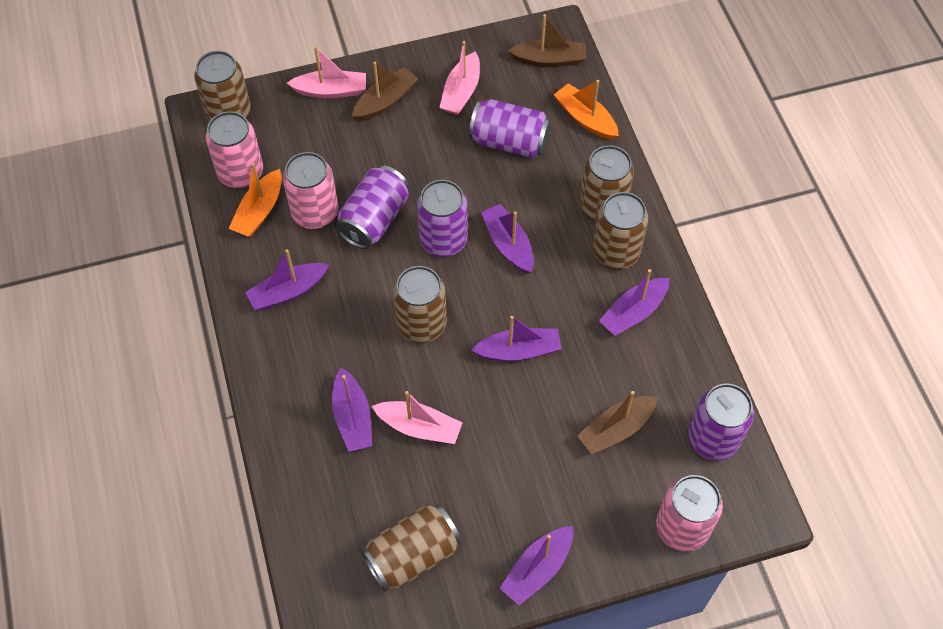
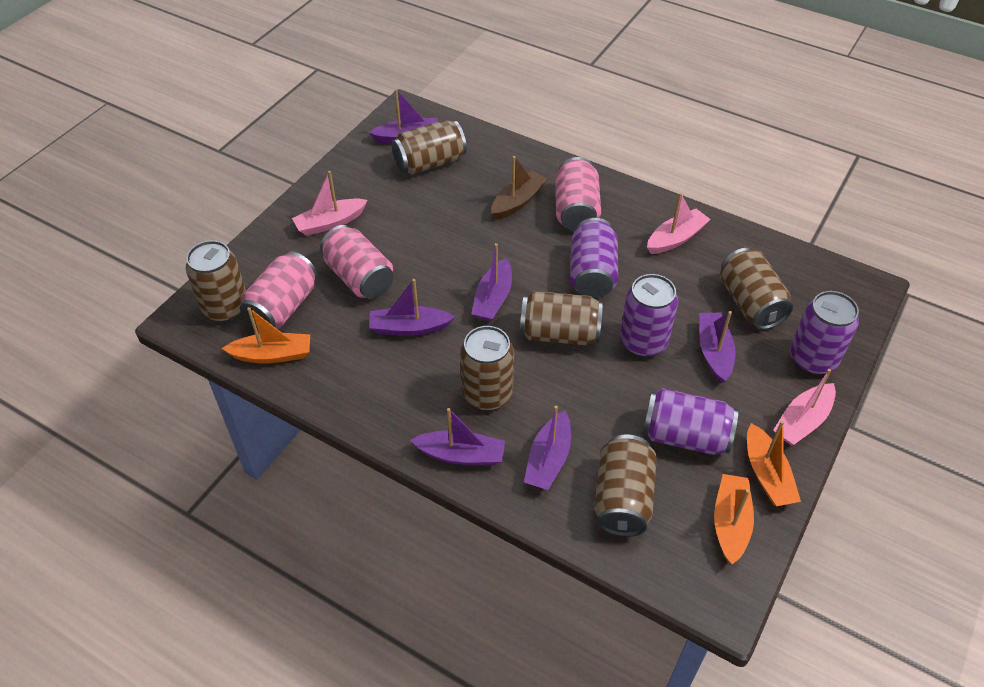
brown boat: 3 -> 1
brown can: 5 -> 6
orange boat: 2 -> 3

